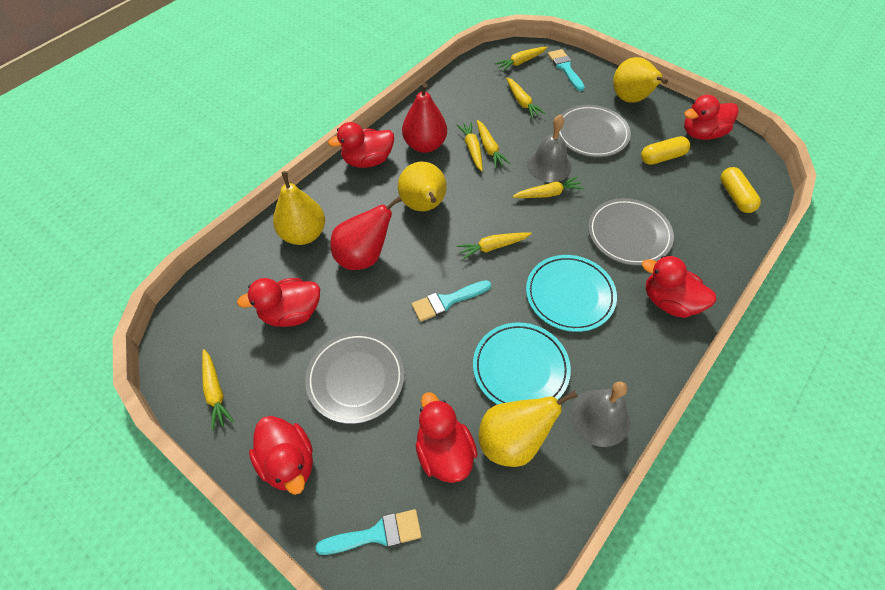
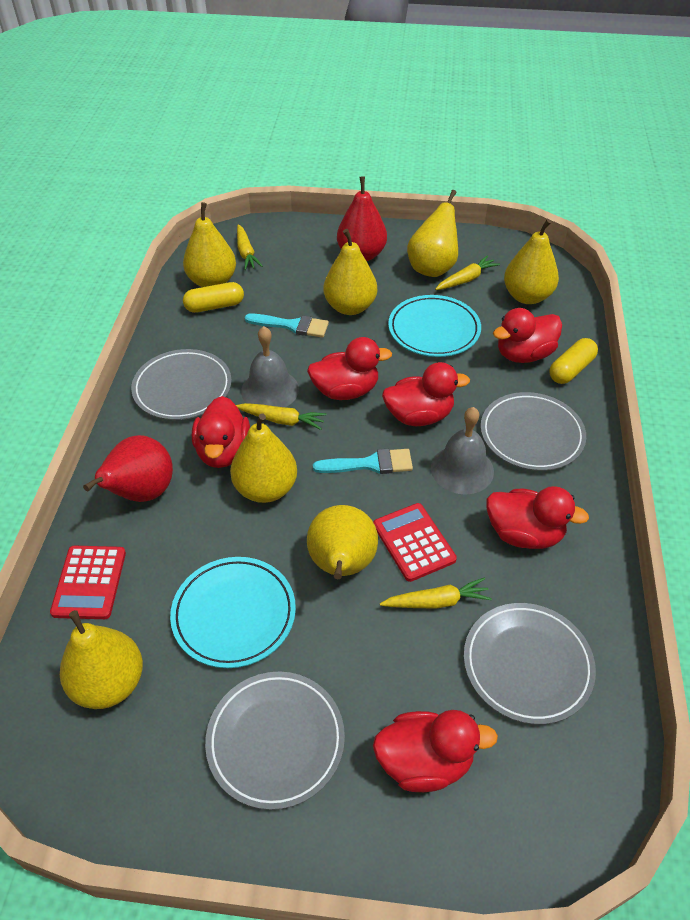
grey plate: 3 -> 4
red calculator: 0 -> 2
turquoise brush: 3 -> 2
yellow carrot: 7 -> 4
yellow pear: 4 -> 7

